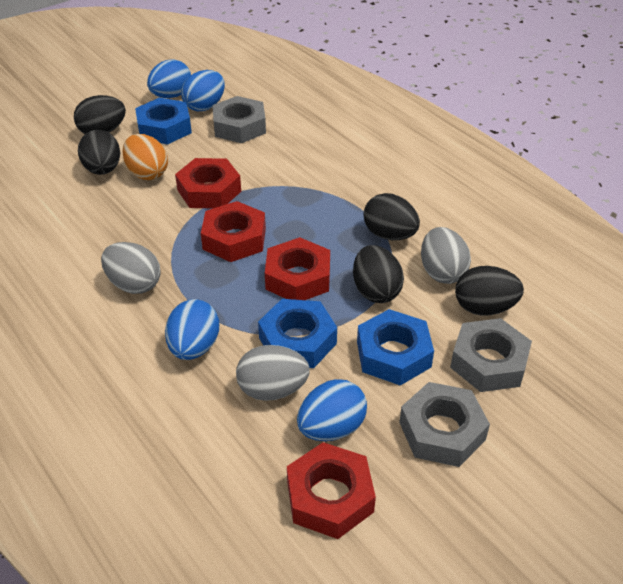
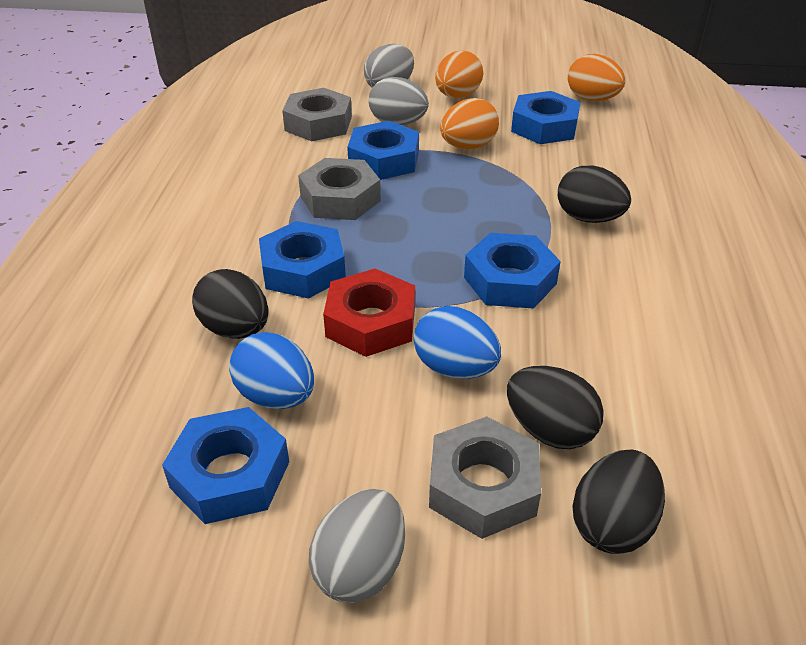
black egg: 5 -> 4
blue egg: 4 -> 2
blue nut: 3 -> 5
orange egg: 1 -> 3
red nut: 4 -> 1

